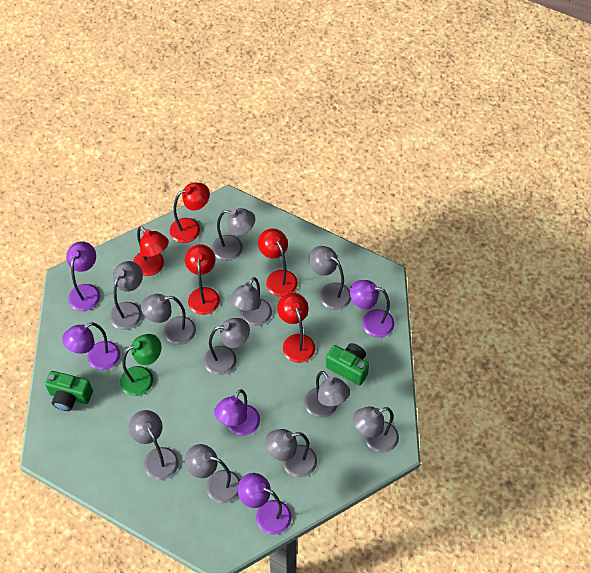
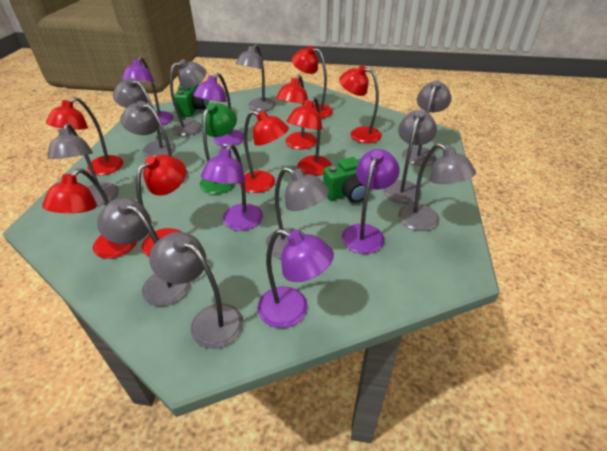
red lamp: 5 -> 8

